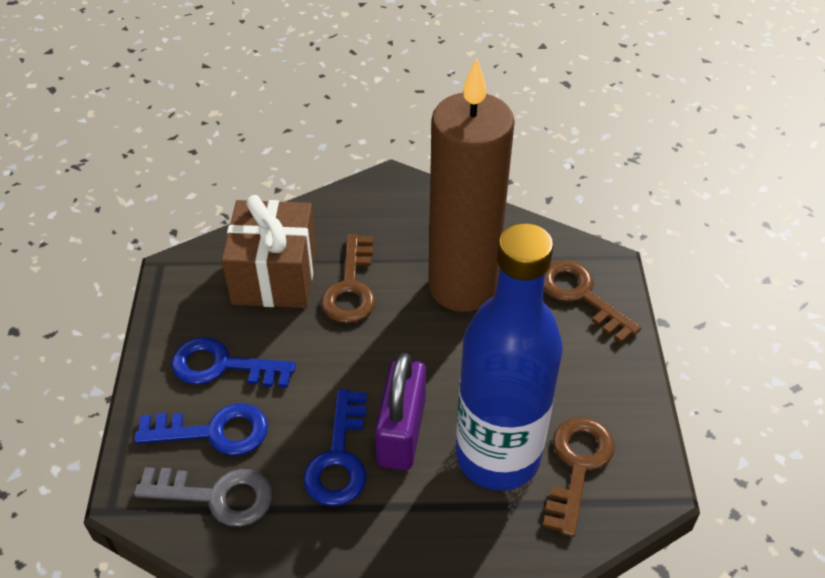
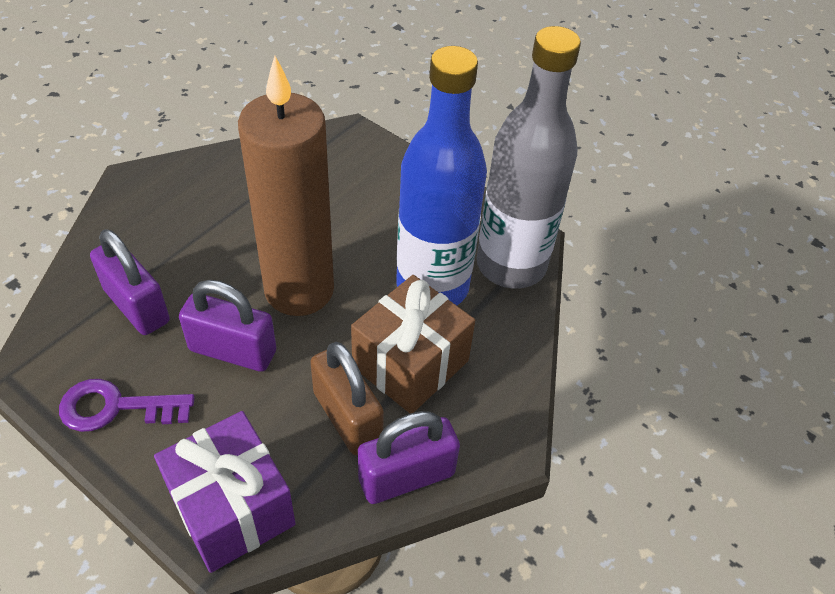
blue key: 3 -> 0
brown key: 3 -> 0
brown padlock: 0 -> 1
grey bottle: 0 -> 1
grey key: 1 -> 0
purple gift: 0 -> 1
purple key: 0 -> 1
purple padlock: 1 -> 3

